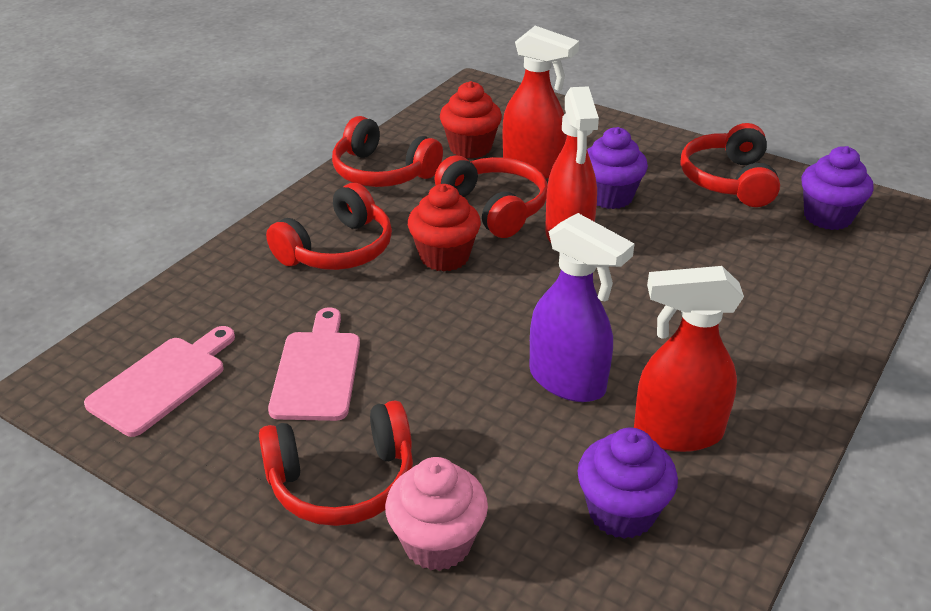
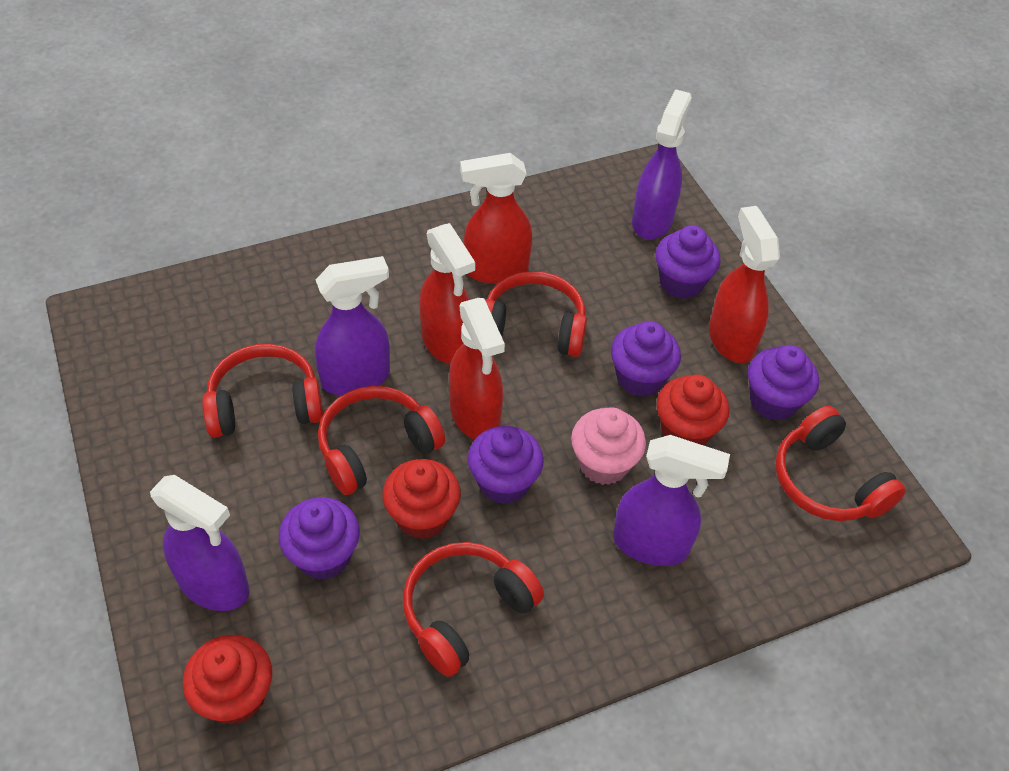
pink cutting board: 2 -> 0
purple cupcake: 3 -> 5
purple spray bottle: 1 -> 4
red cupcake: 2 -> 3
red spray bottle: 3 -> 4

